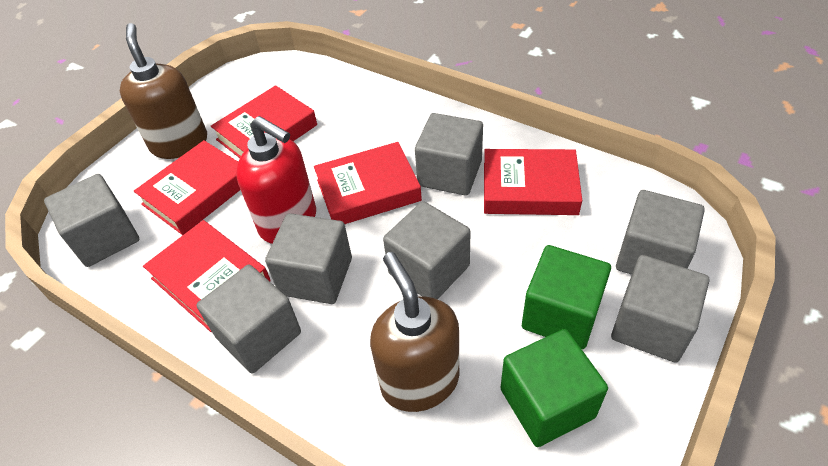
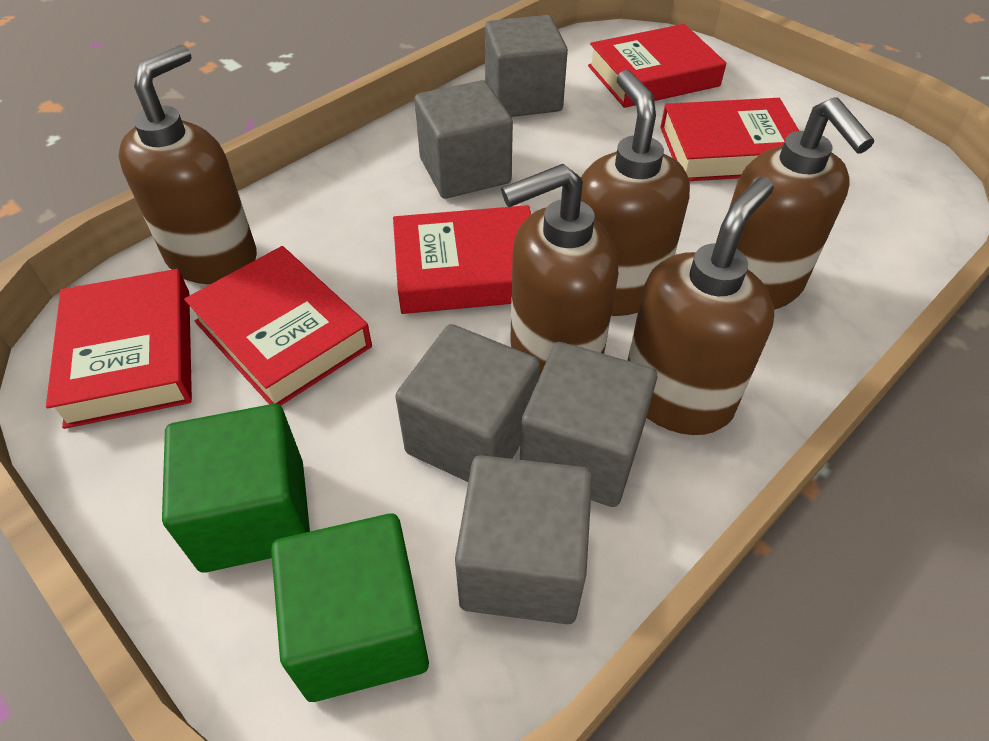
brown soap dispenser: 2 -> 5
grey cube: 7 -> 5
red soap dispenser: 1 -> 0

